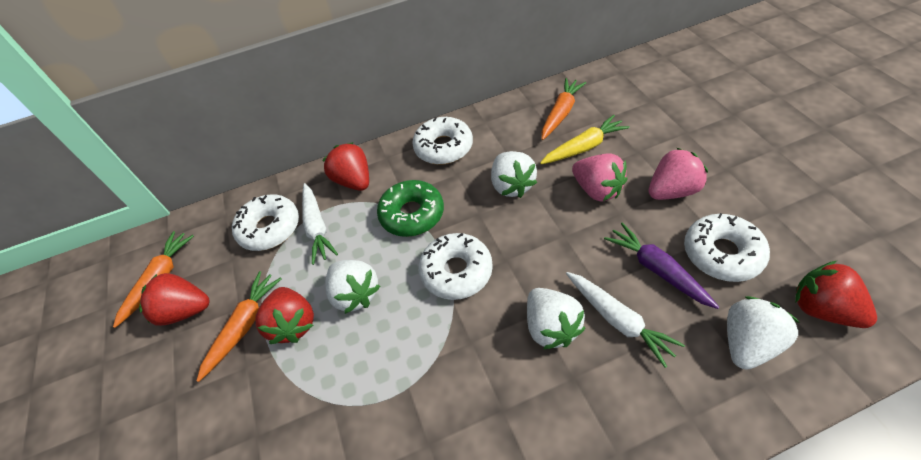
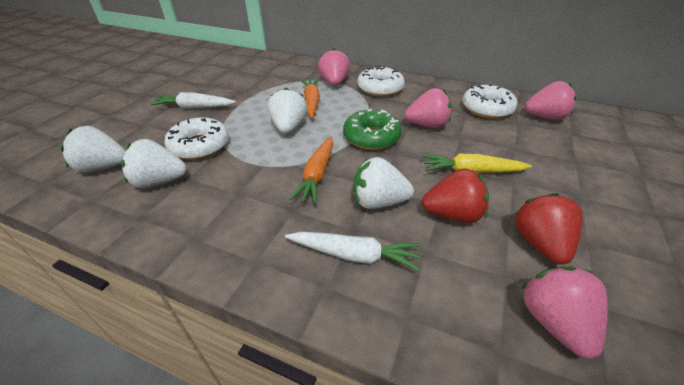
orange carrot: 3 -> 2
pink strawberry: 2 -> 4
purple carrot: 1 -> 0
red strawberry: 4 -> 2
white donut: 4 -> 3

